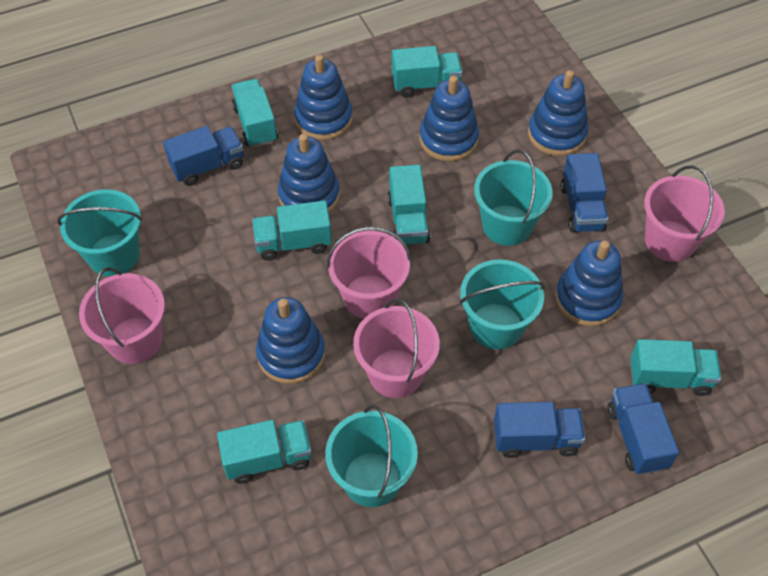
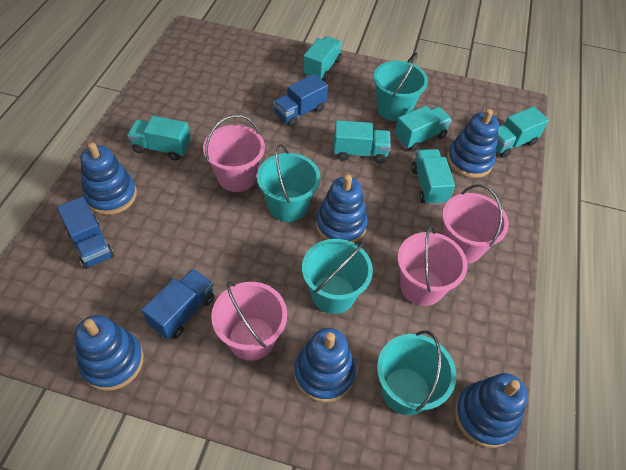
blue truck: 4 -> 3

